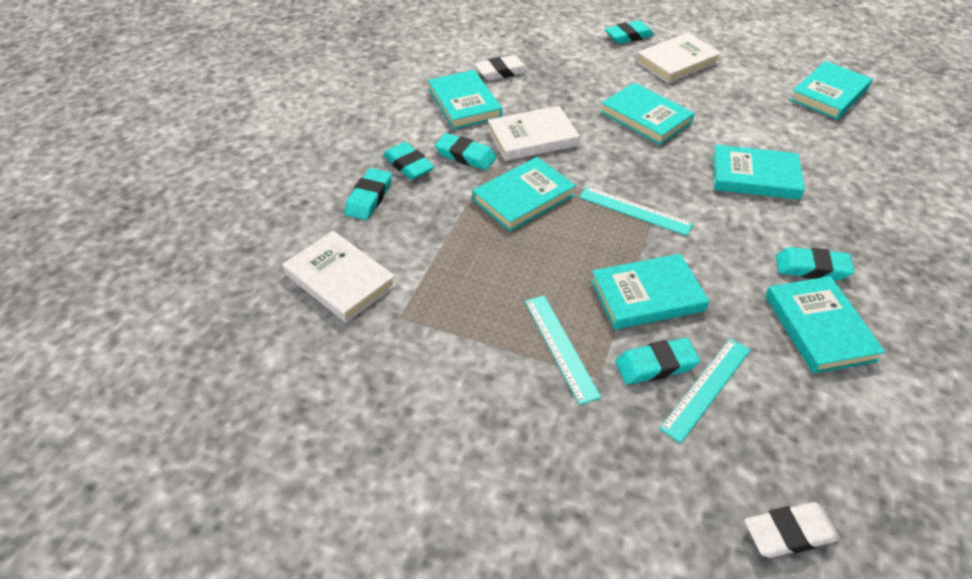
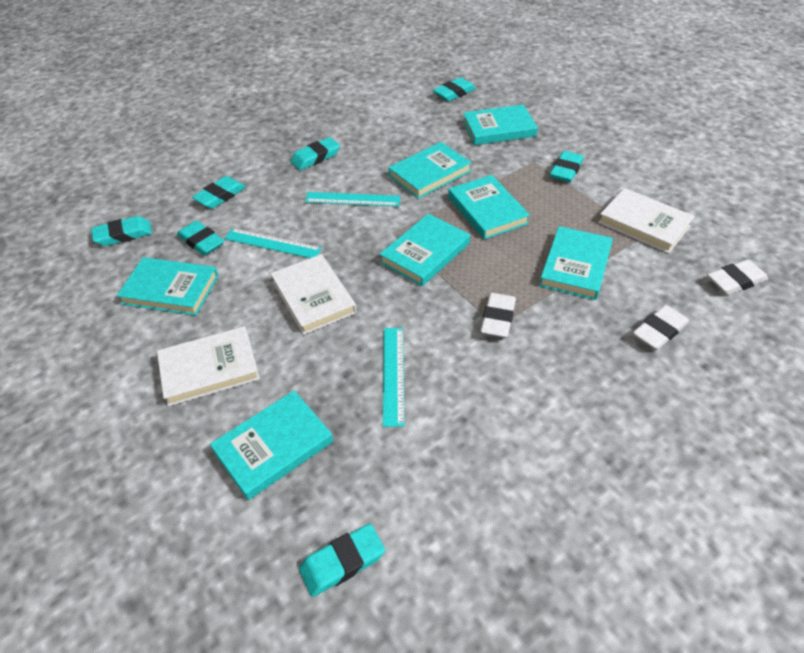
turquoise eraser: 6 -> 7
white eraser: 2 -> 3

